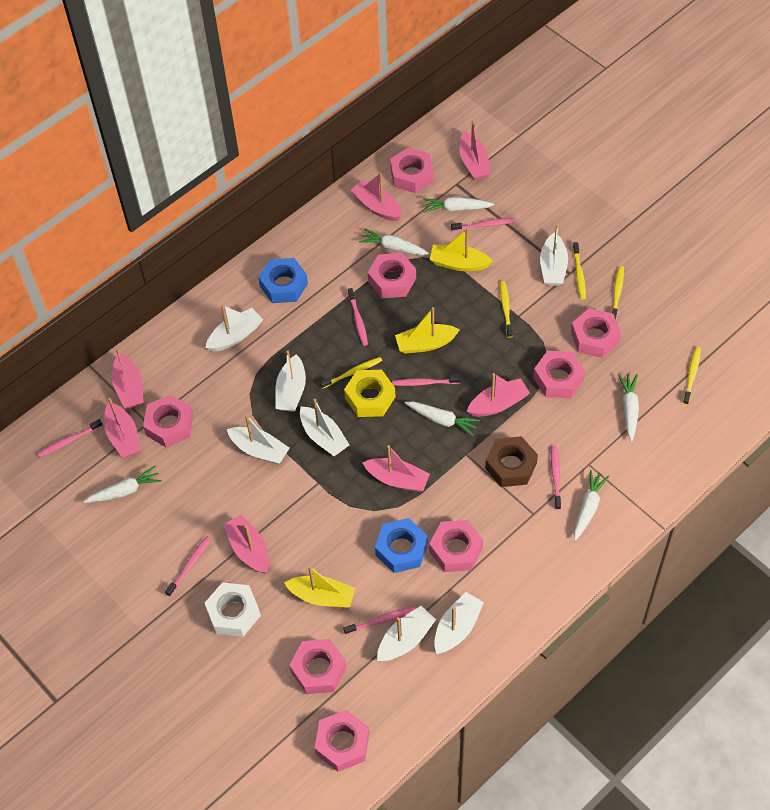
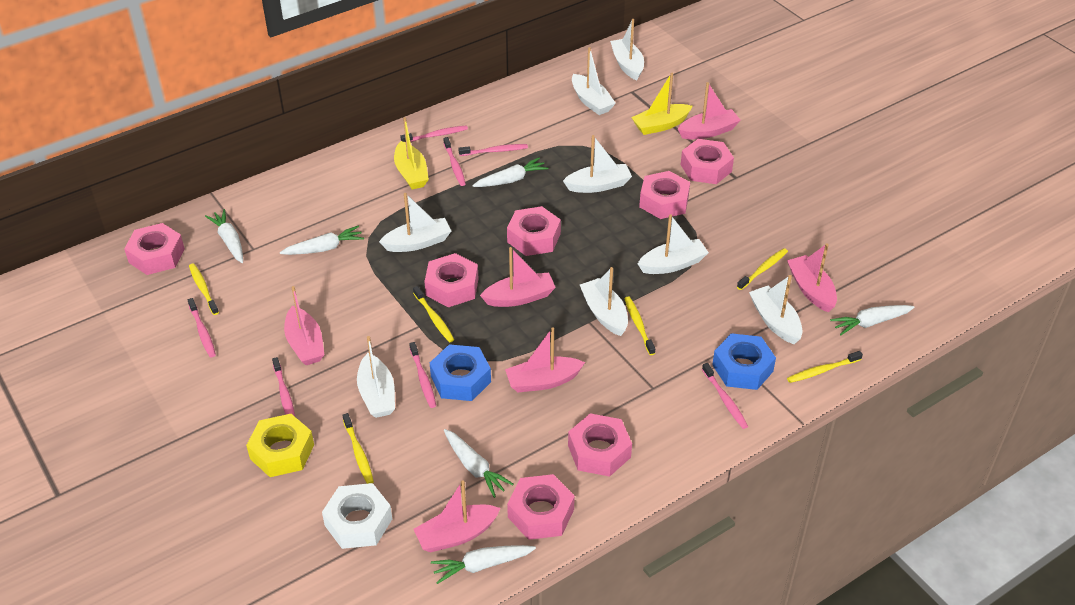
brown nut: 1 -> 0
pink boat: 7 -> 6
pink nut: 8 -> 7
white boat: 7 -> 8
yellow boat: 3 -> 2
yellow toothbrush: 5 -> 6

